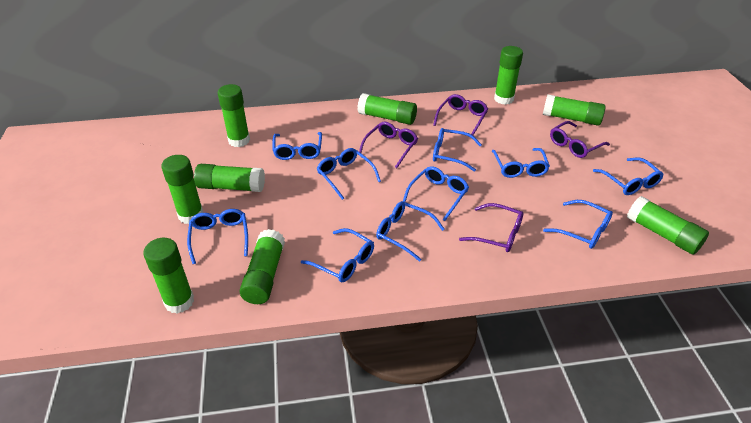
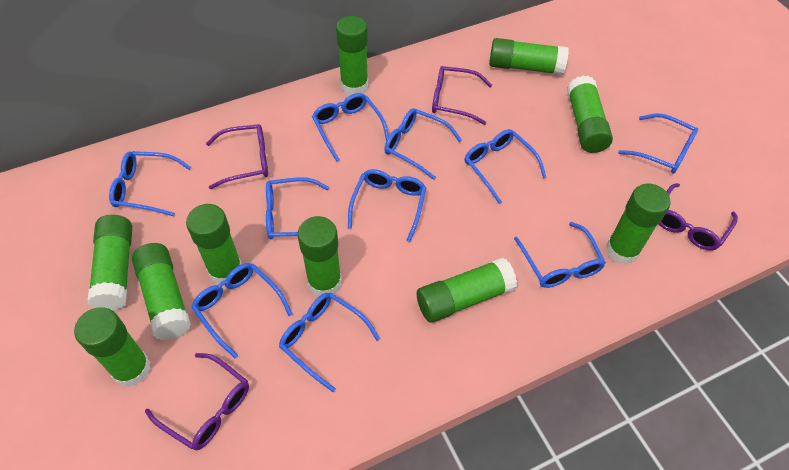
green glue stick: 9 -> 10

